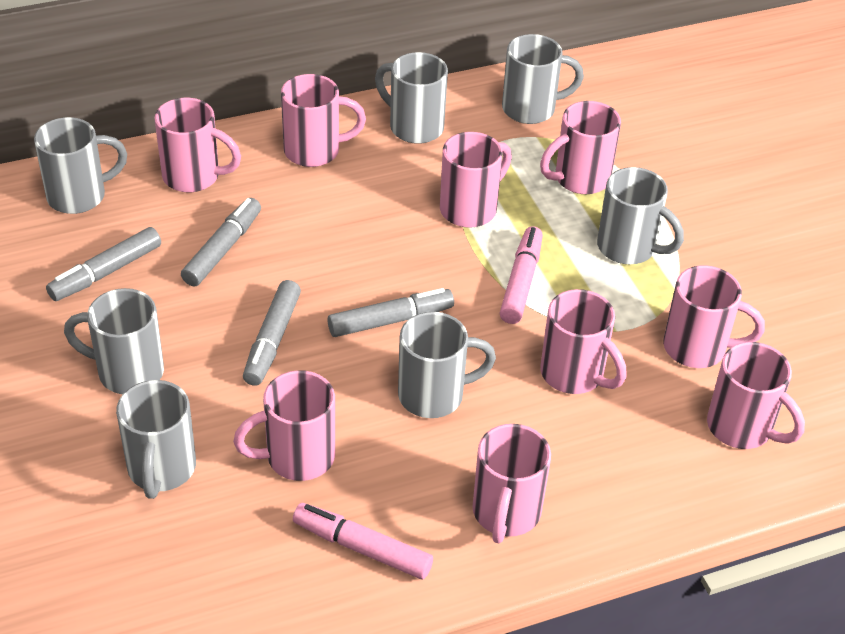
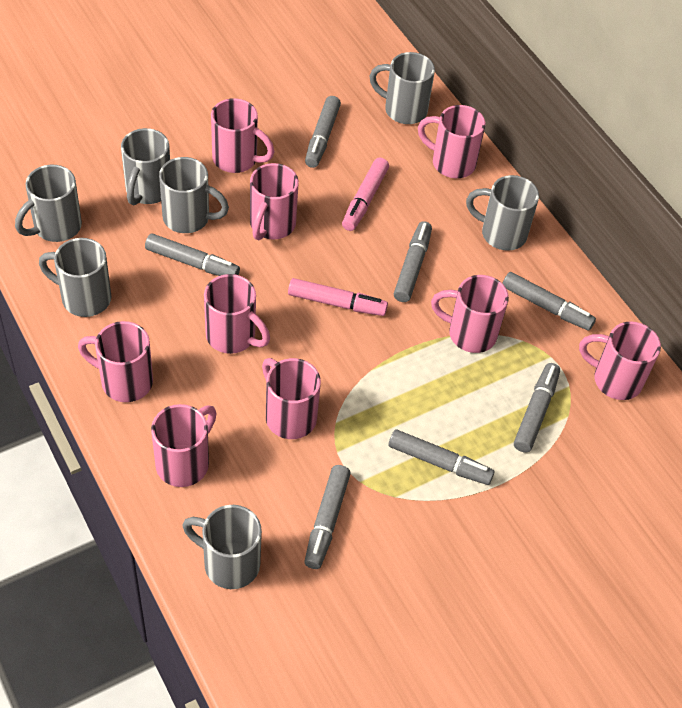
grey marker: 4 -> 7

